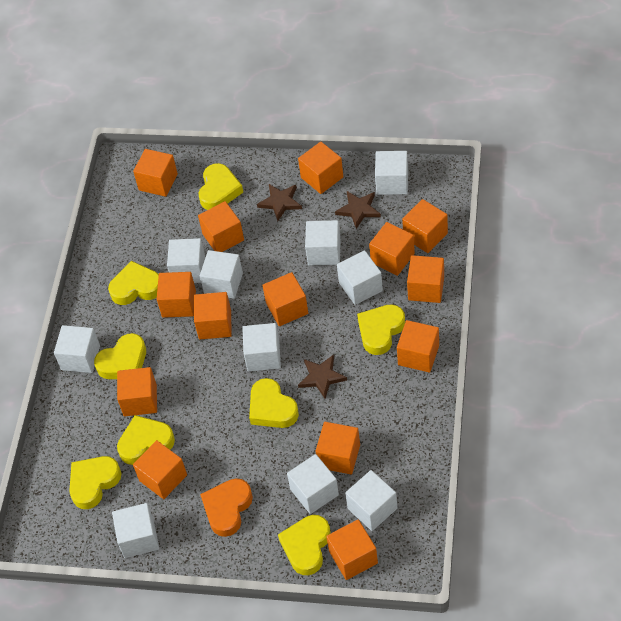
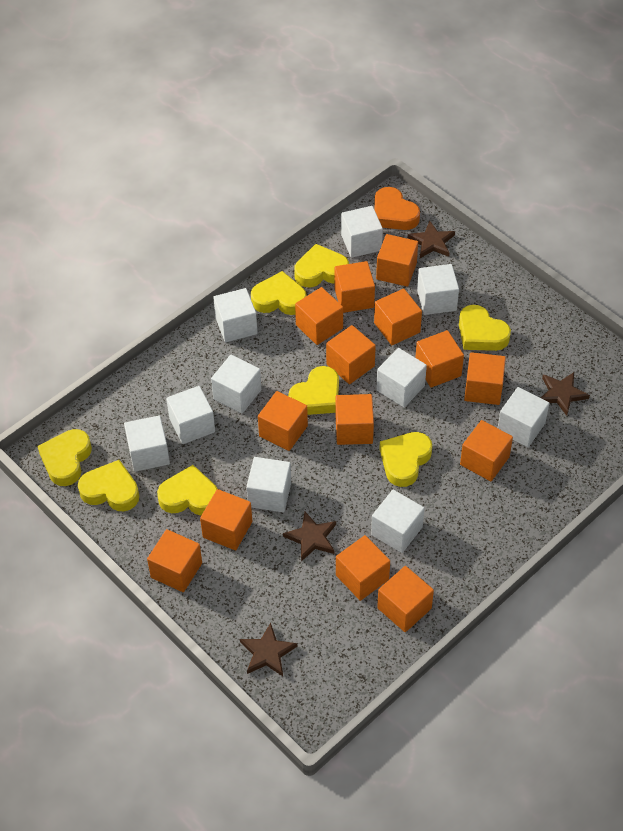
brown star: 3 -> 4

